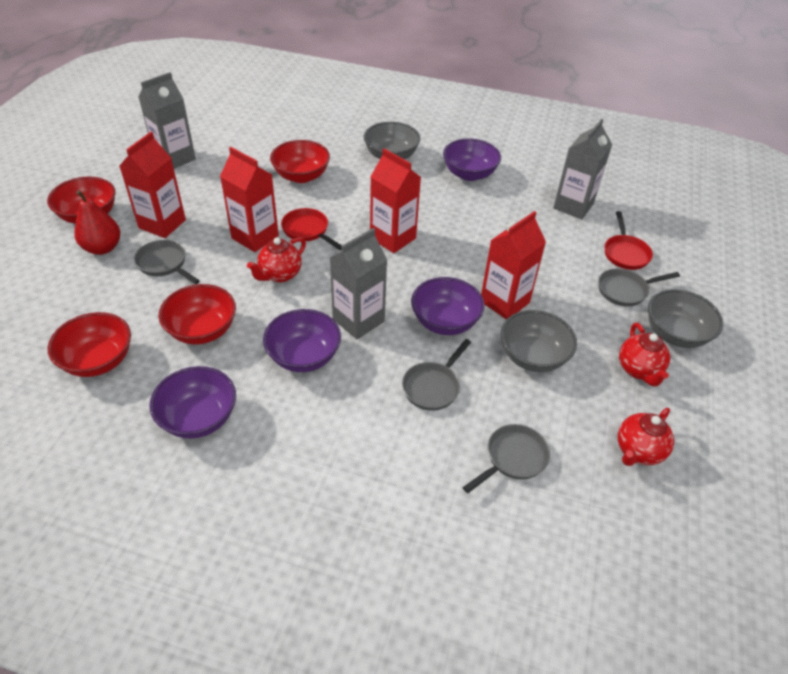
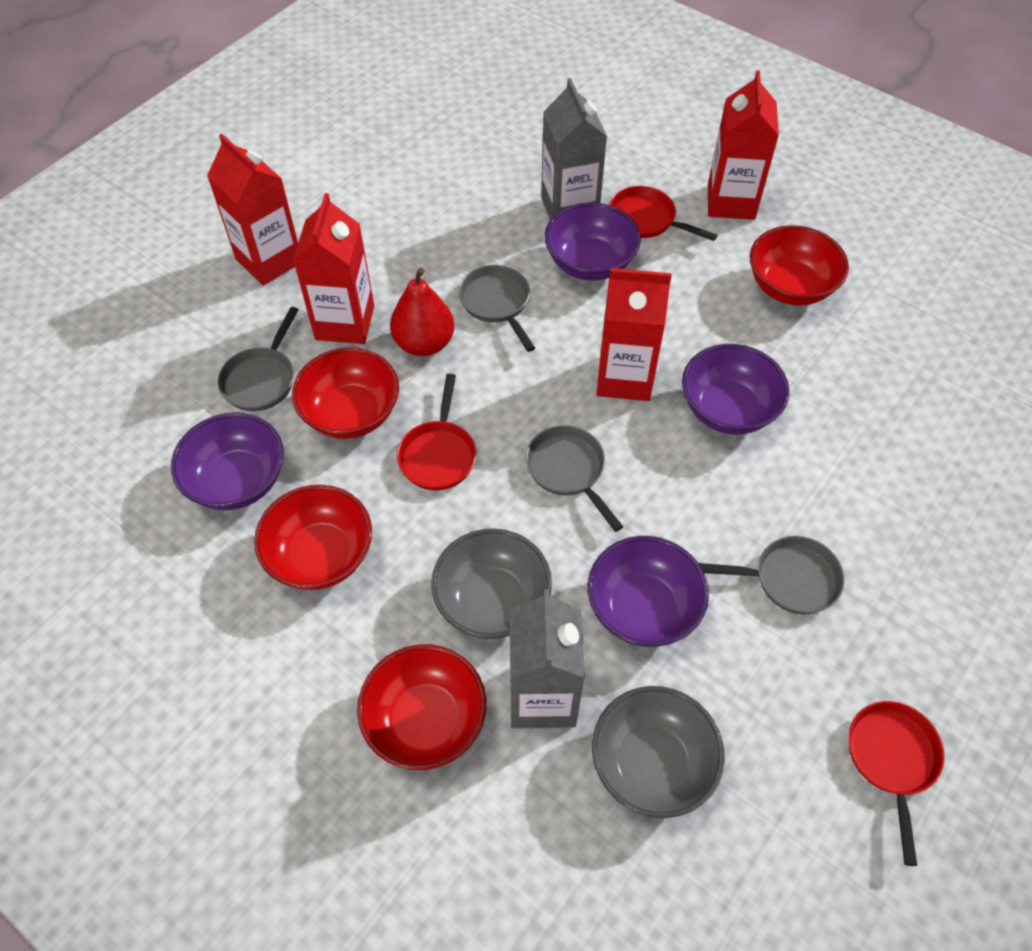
grey bowl: 3 -> 2
grey carton: 3 -> 2
red pan: 2 -> 3
red teapot: 3 -> 0

